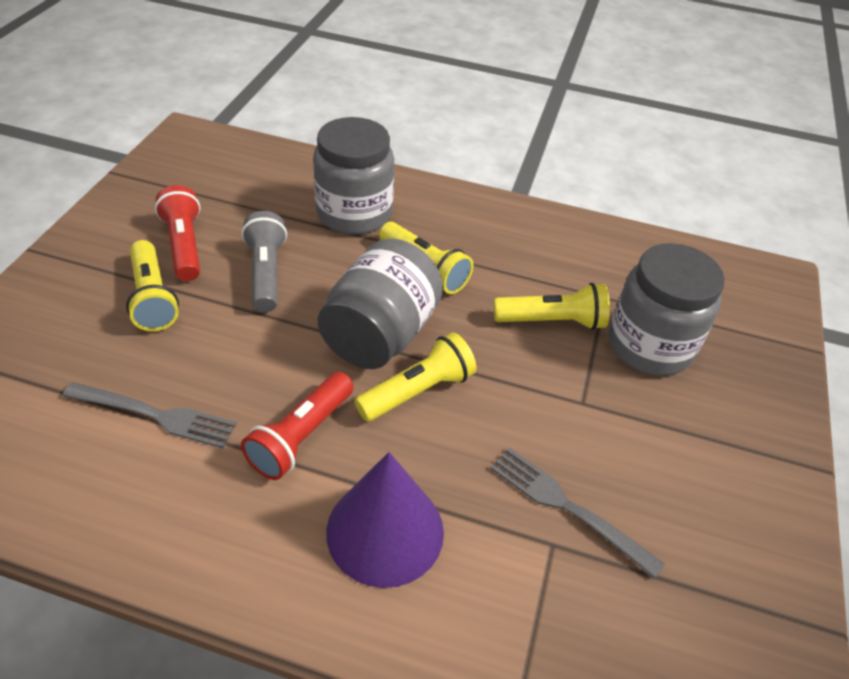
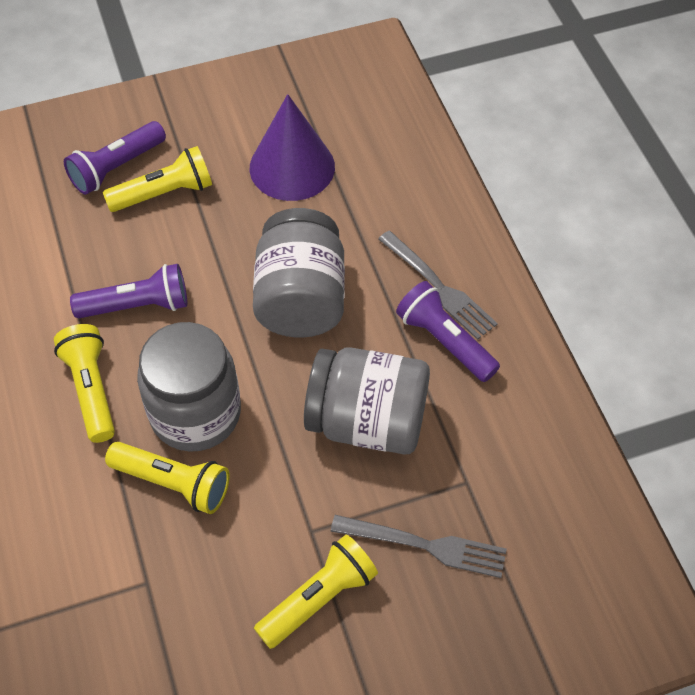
grey flashlight: 1 -> 0
purple flashlight: 0 -> 3
red flashlight: 2 -> 0

